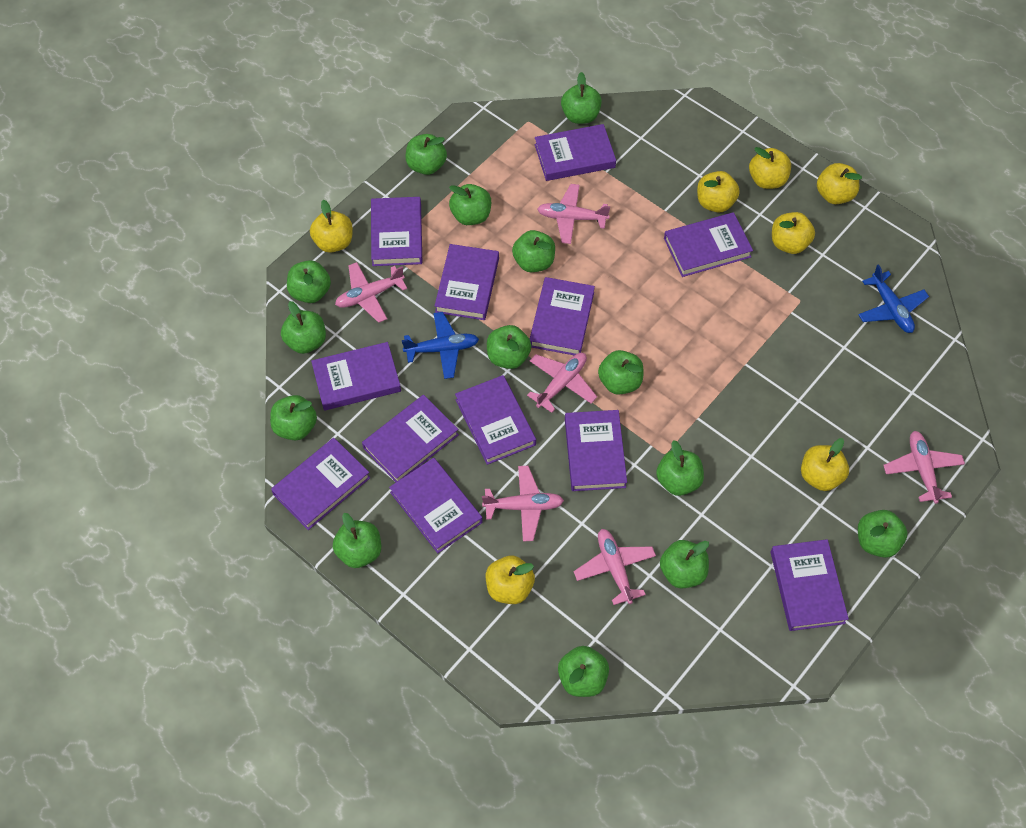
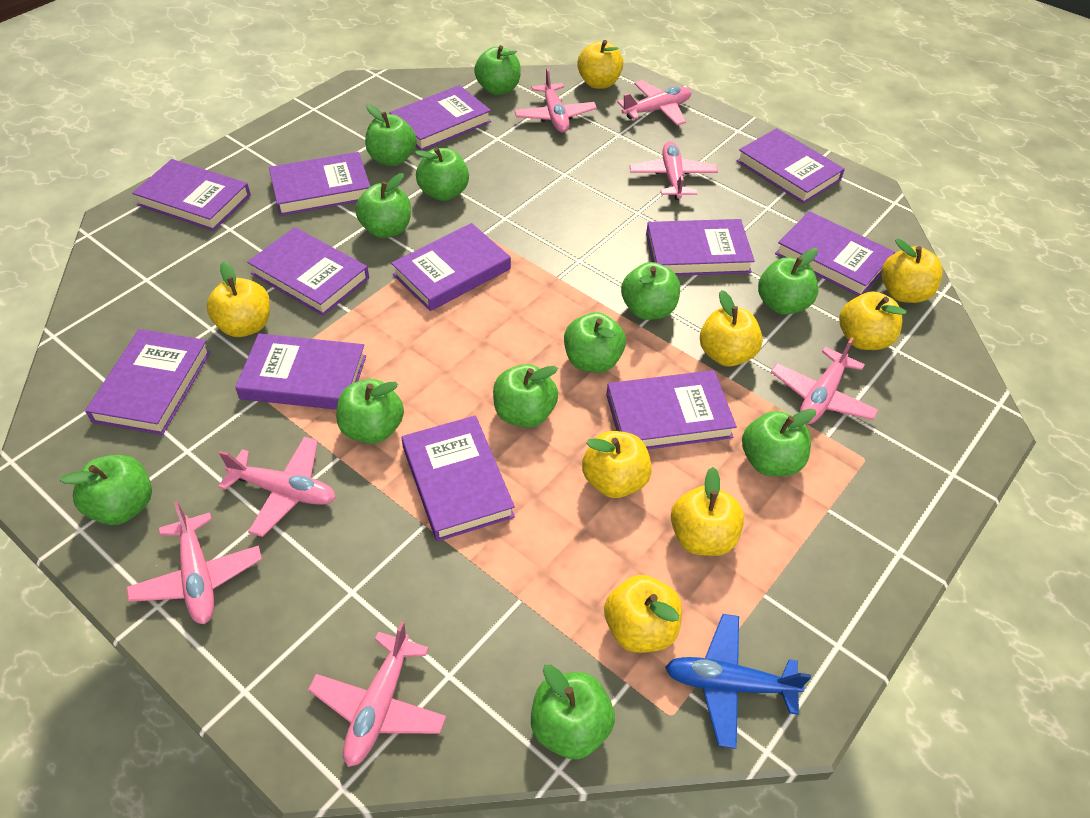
blue plane: 2 -> 1
green apple: 14 -> 12
pink plane: 6 -> 7
yellow apple: 7 -> 8

